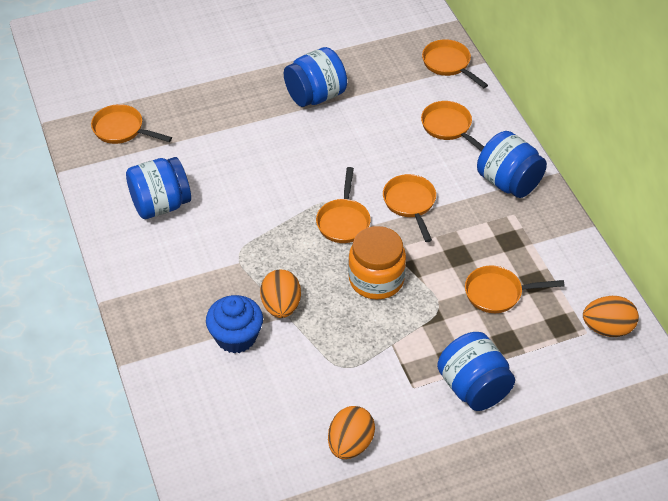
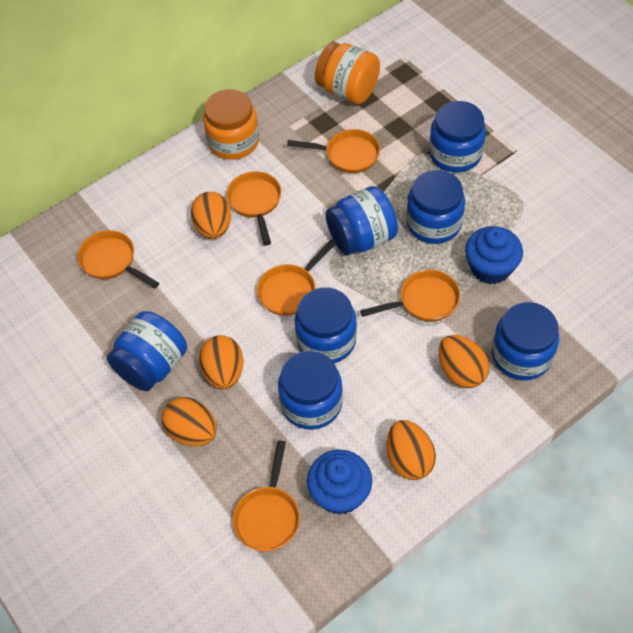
blue cupcake: 1 -> 2
blue jar: 4 -> 7
orange egg: 3 -> 5
orange jar: 1 -> 2

